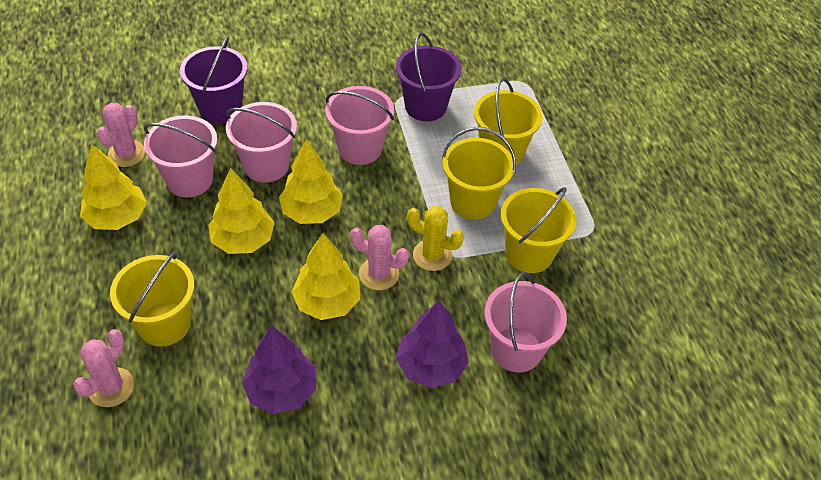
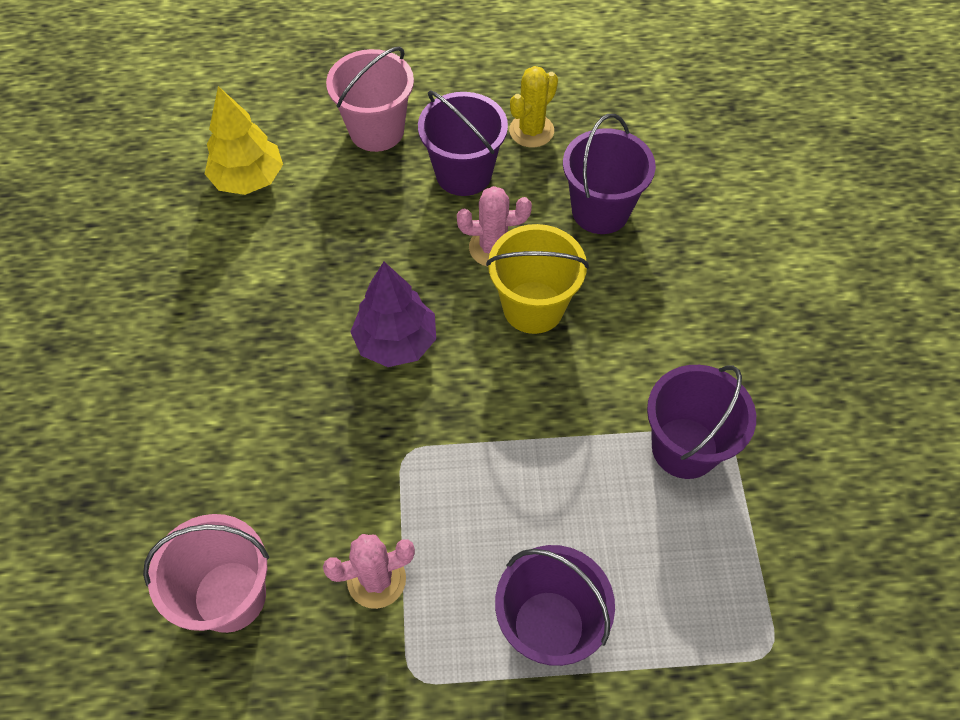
pink bucket: 4 -> 2
pink cactus: 3 -> 2
purple bucket: 2 -> 4
purple tree: 2 -> 1
yellow bucket: 4 -> 1
yellow tree: 4 -> 1

